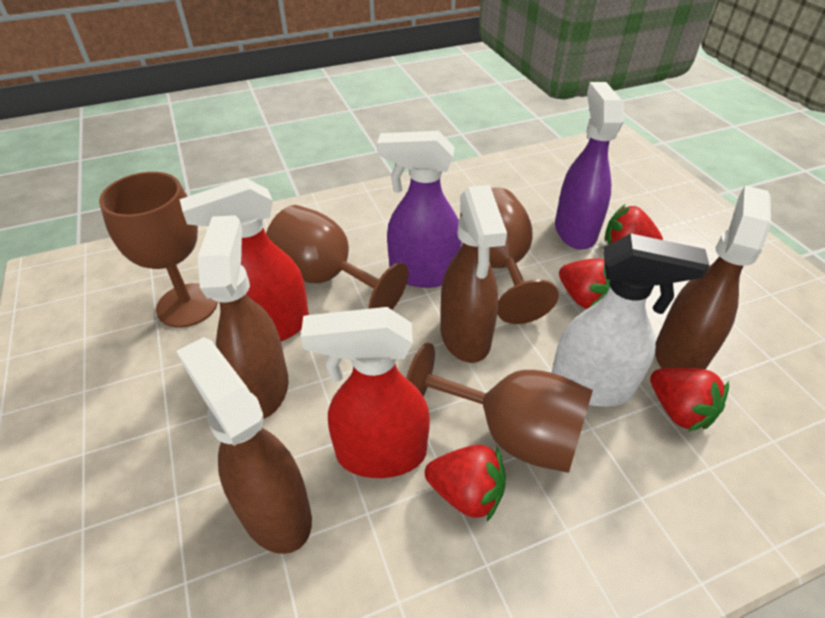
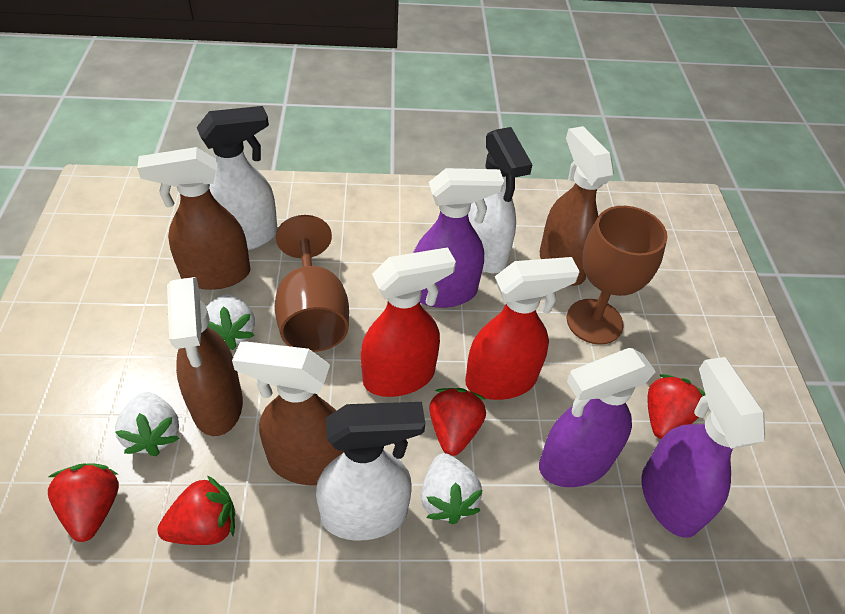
brown goblet: 4 -> 2
purple spray bottle: 2 -> 3
white spray bottle: 1 -> 3
white strawberry: 0 -> 3

